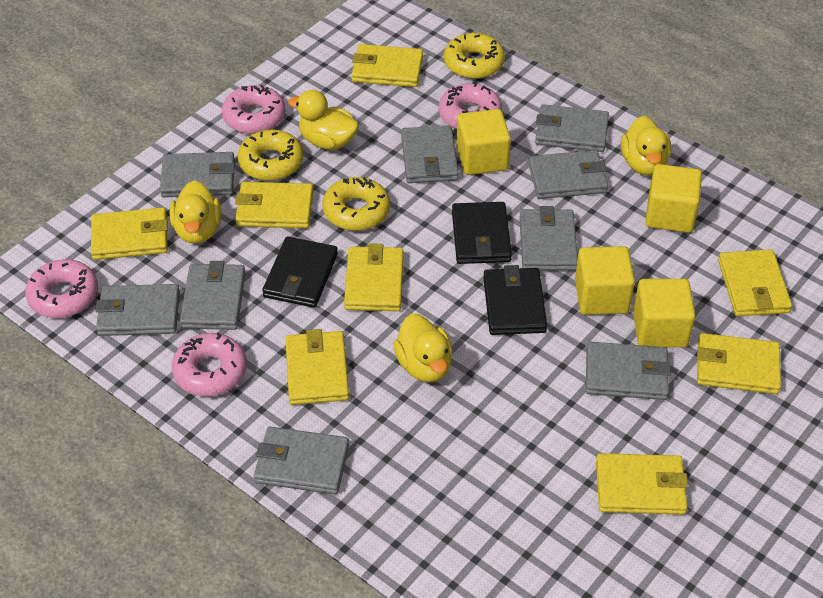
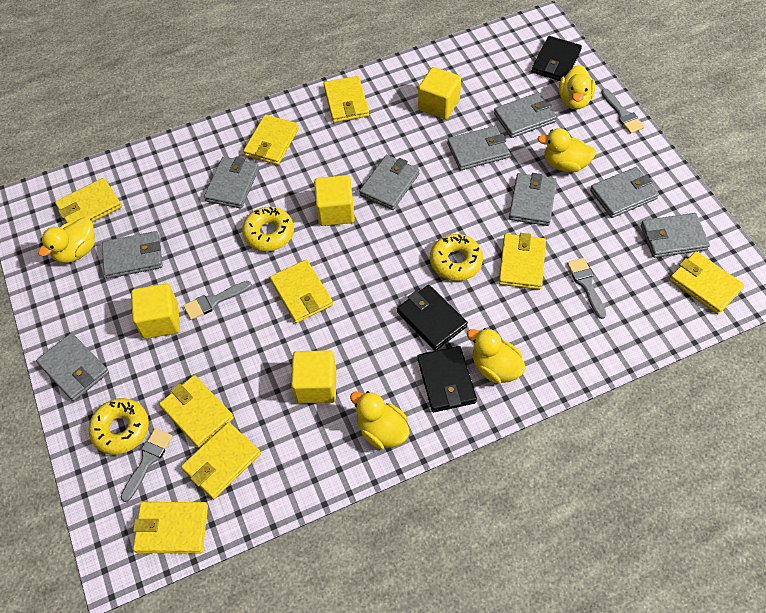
grey brush: 0 -> 4
pink donut: 4 -> 0
yellow duck: 4 -> 5
yellow wallet: 8 -> 9

